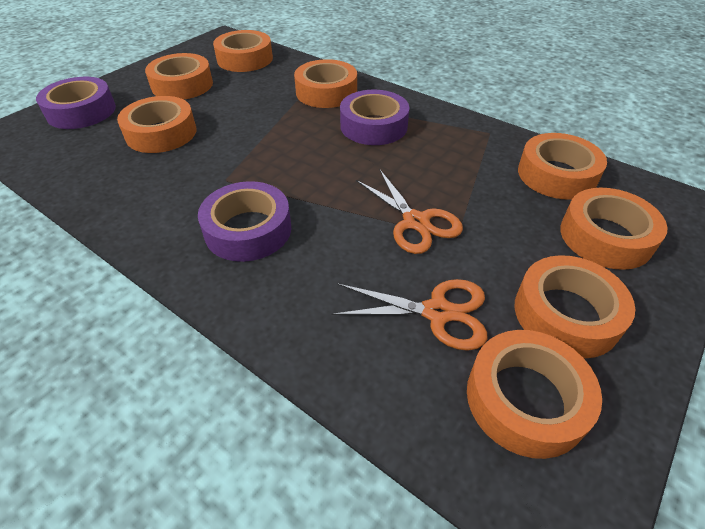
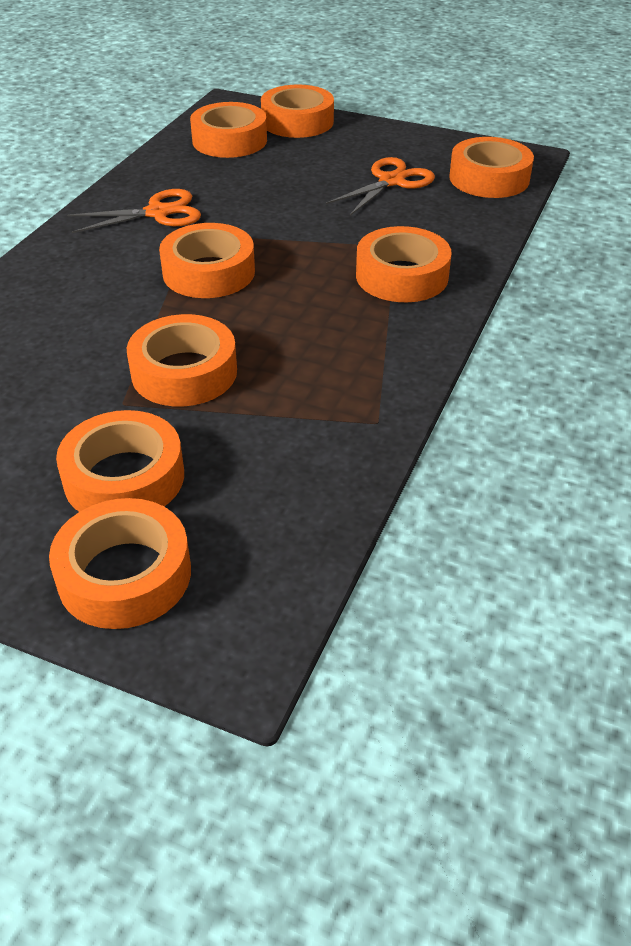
purple tape: 3 -> 0

